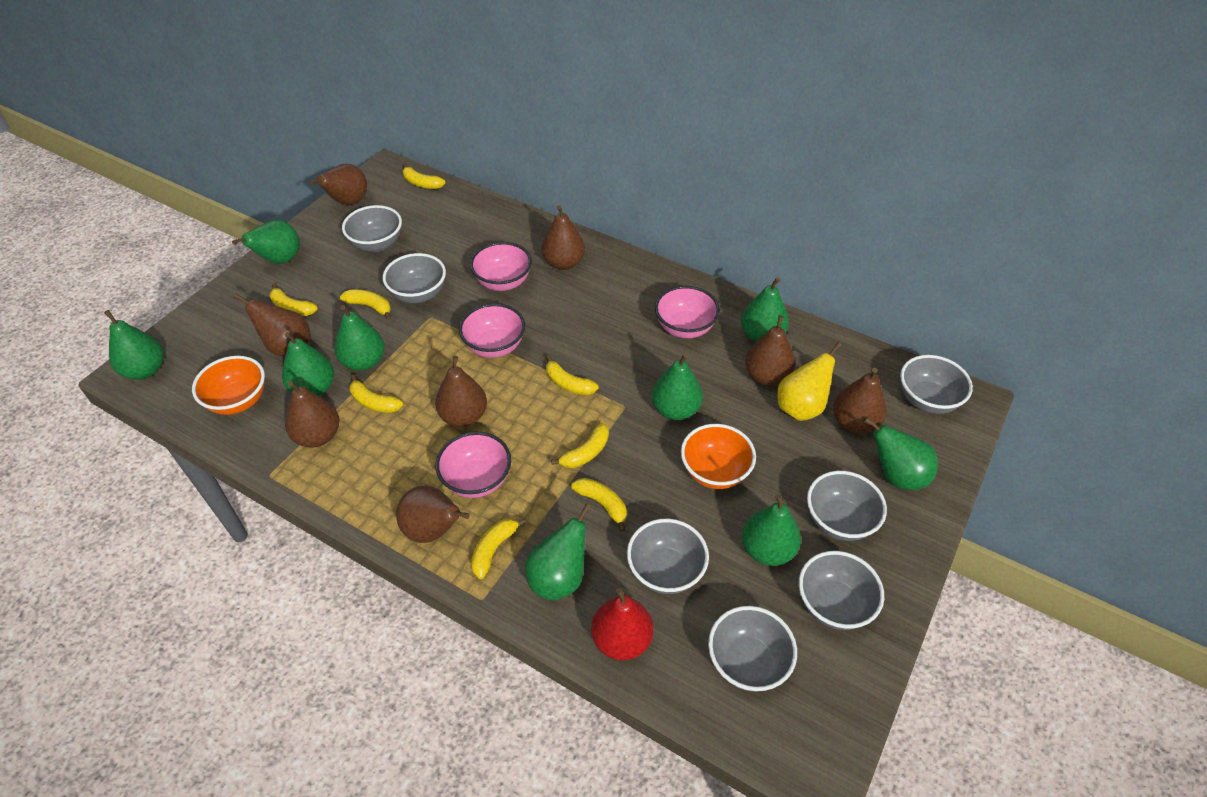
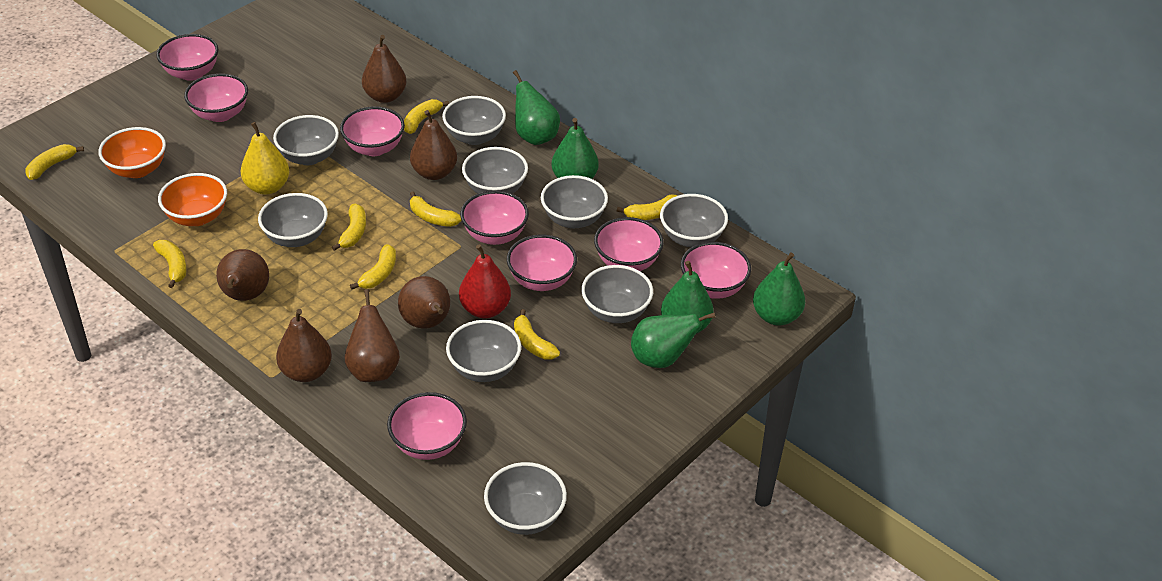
brown pear: 8 -> 6
green pear: 9 -> 5
grey bowl: 7 -> 9
pink bowl: 4 -> 8

